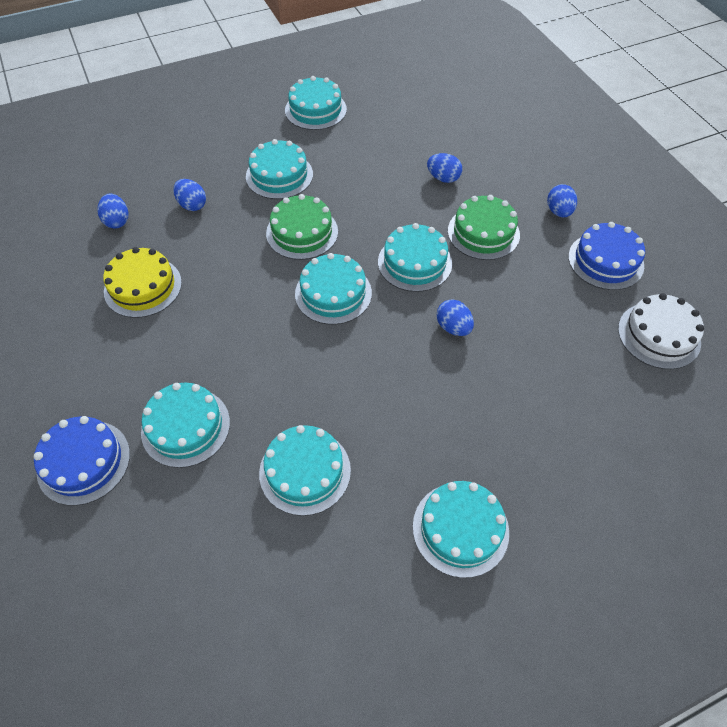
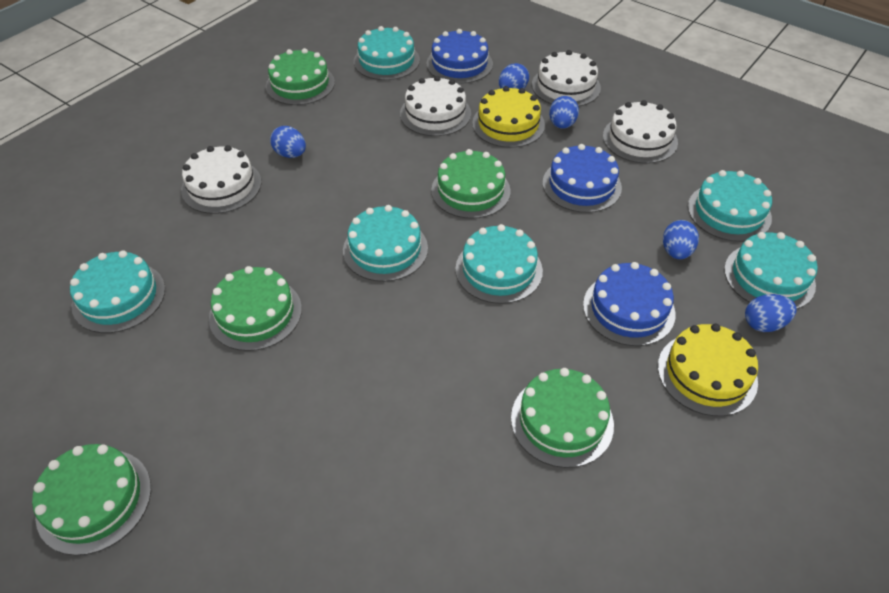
blue cake: 2 -> 3
green cake: 2 -> 5
turquoise cake: 7 -> 6
white cake: 1 -> 4
yellow cake: 1 -> 2

